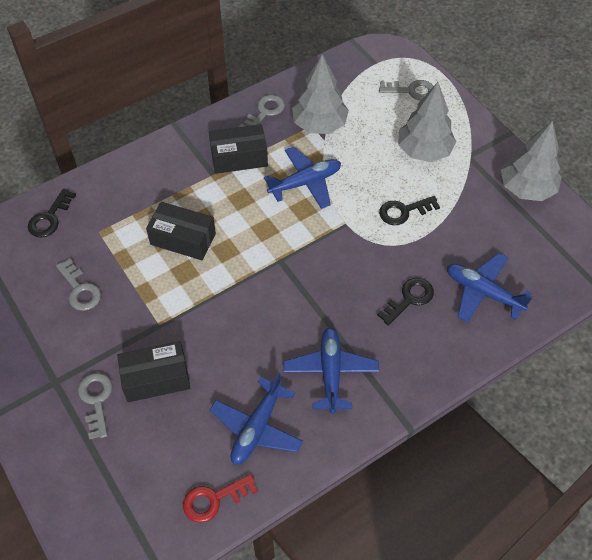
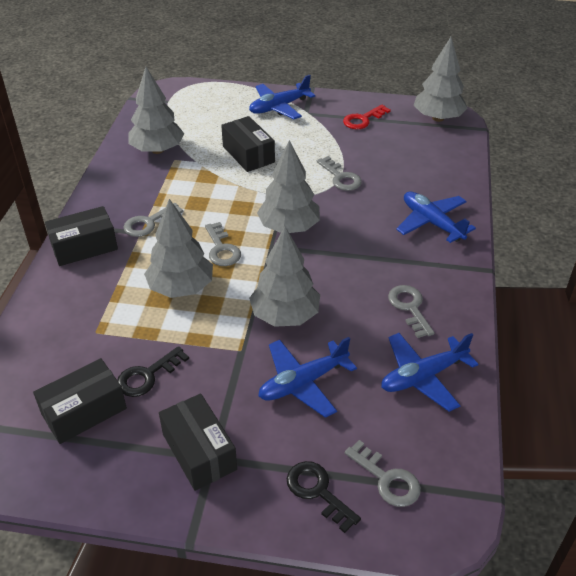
black box: 3 -> 4
black key: 3 -> 2
grey key: 4 -> 5
grey tree: 3 -> 5

